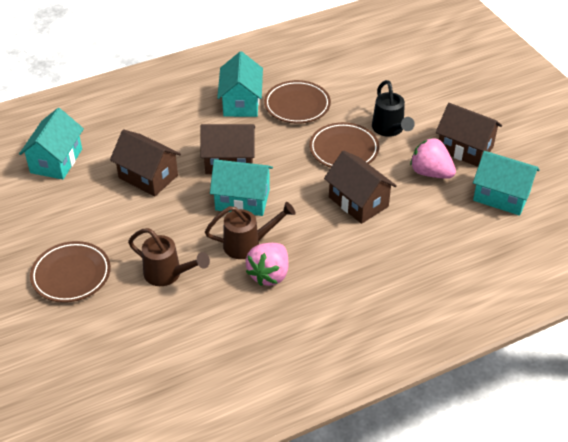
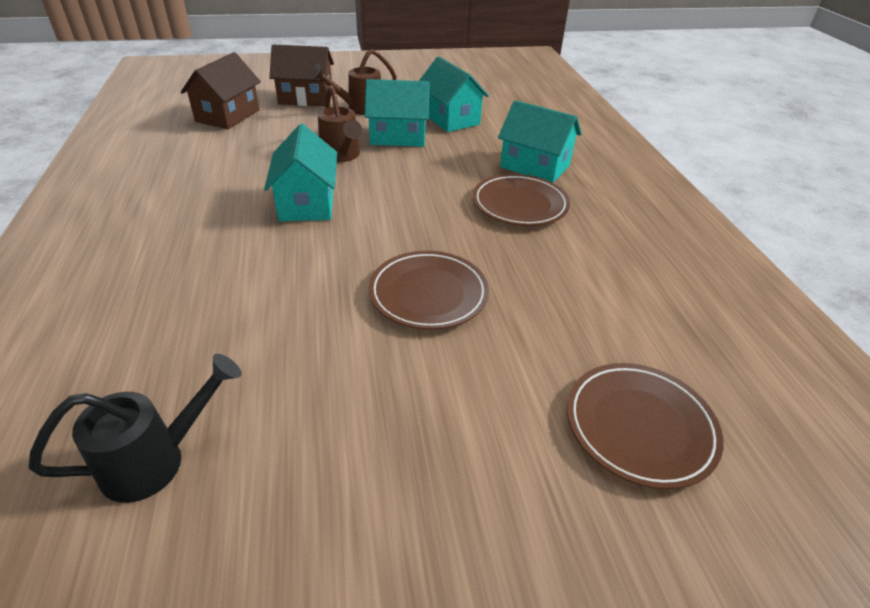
brown house: 4 -> 2
pink strawberry: 2 -> 0

